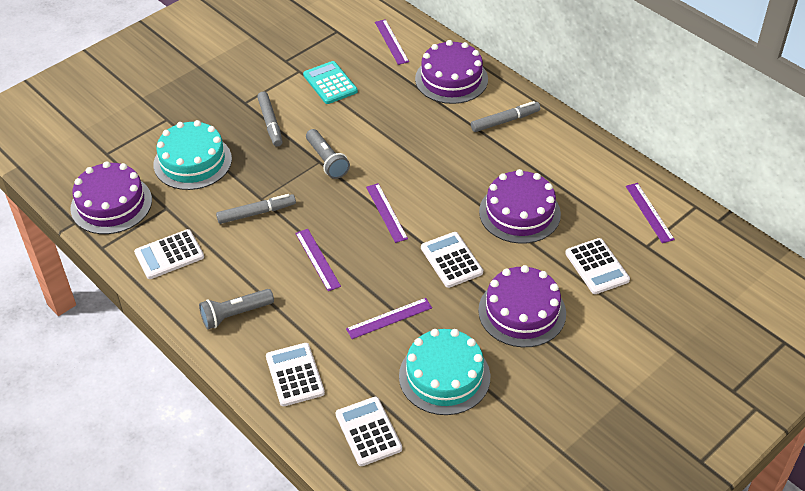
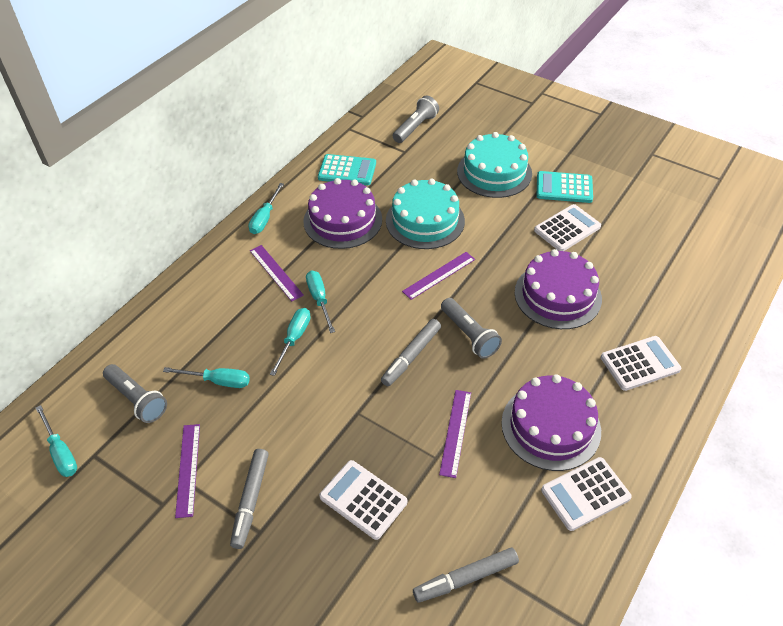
grey flashlight: 2 -> 3
purple cake: 4 -> 3
purple ruler: 5 -> 4
turquoise calculator: 1 -> 2
turquoise screwdriver: 0 -> 5
white calculator: 5 -> 4

